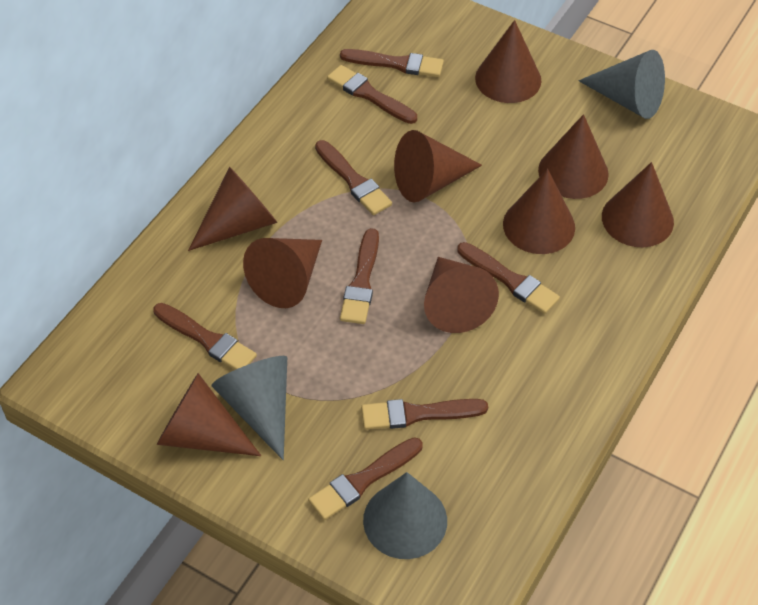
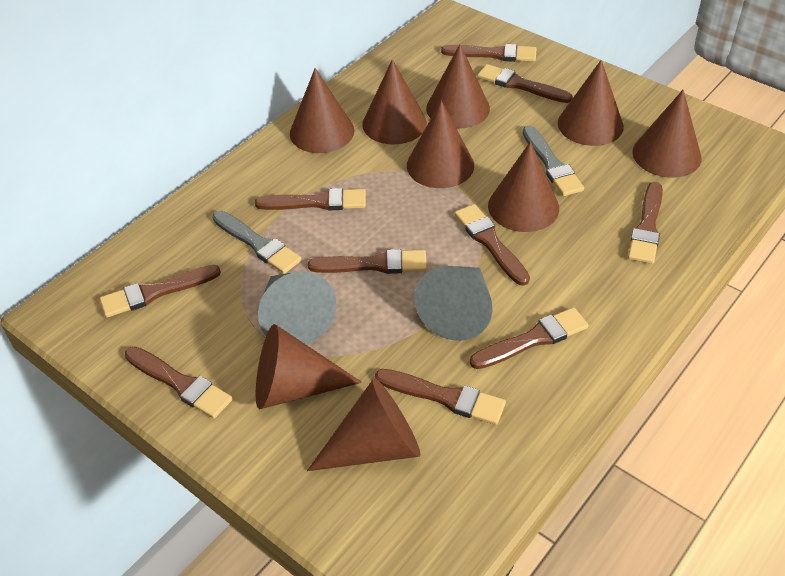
brown brush: 8 -> 10
grey brush: 0 -> 2
grey cone: 3 -> 2

